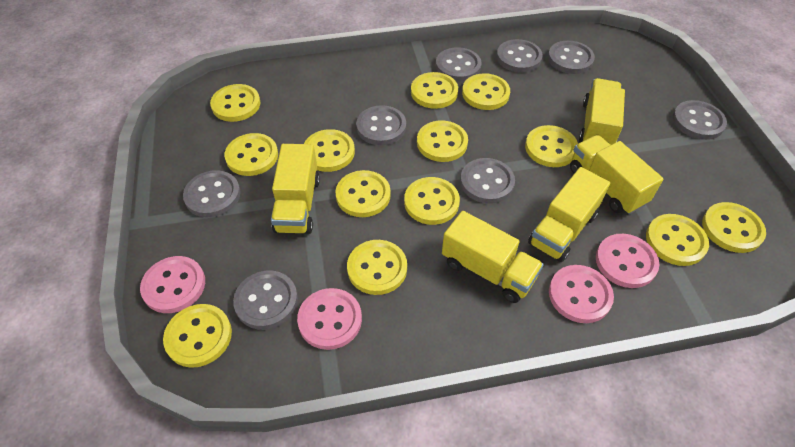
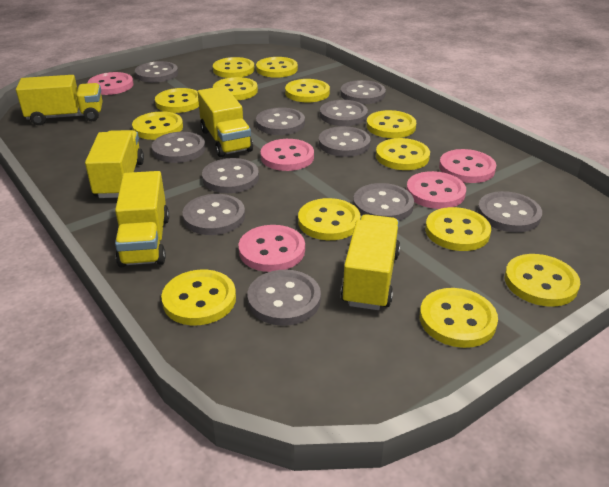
grey button: 8 -> 11
pink button: 4 -> 5

